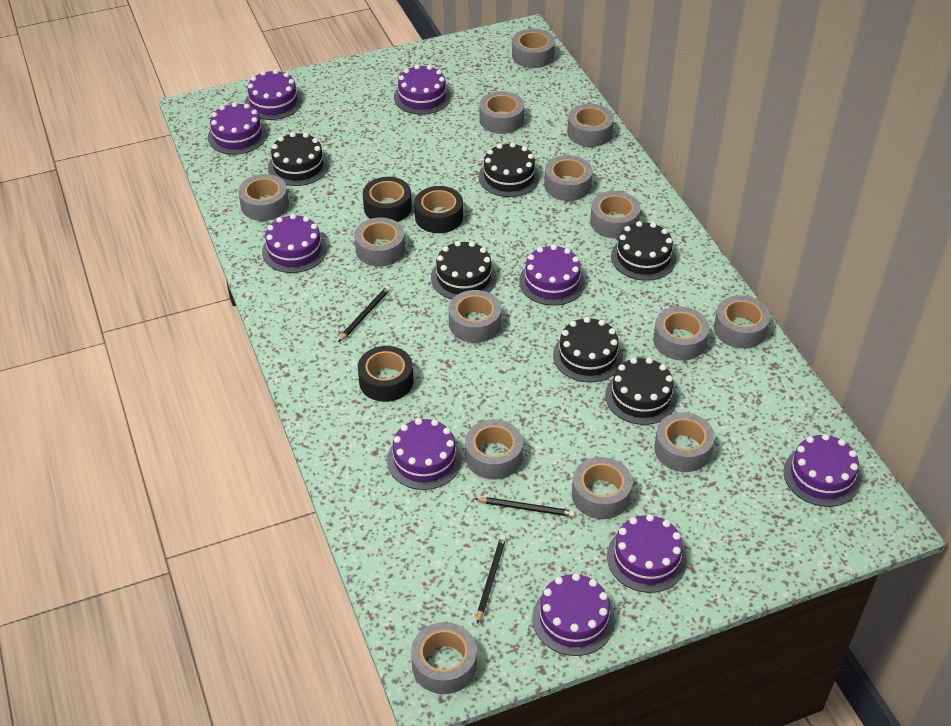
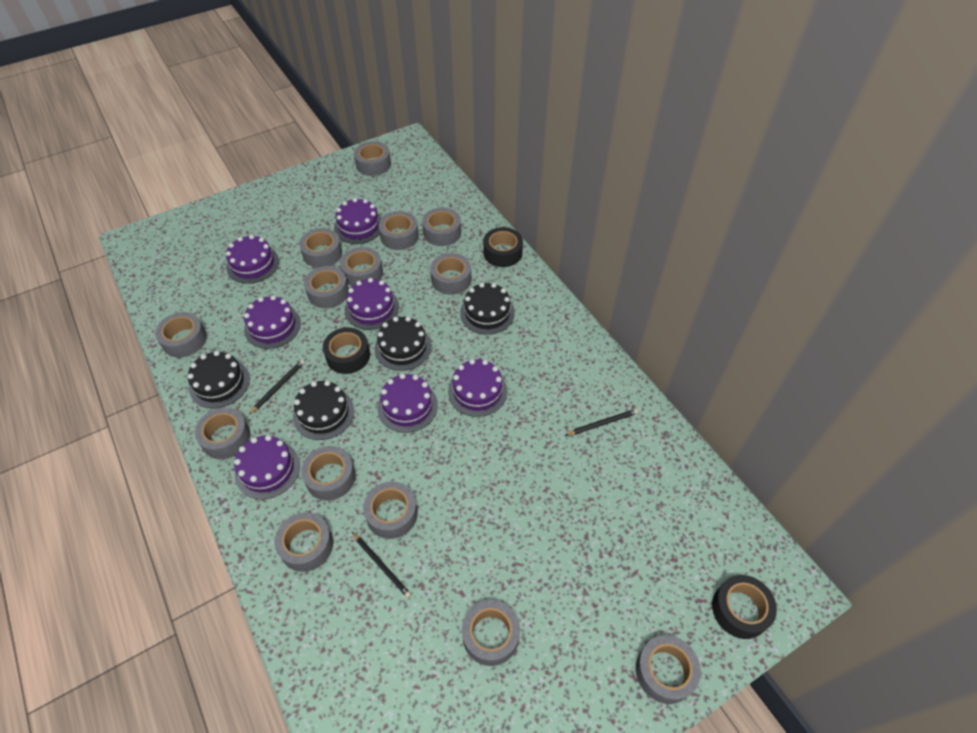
black cake: 6 -> 4
purple cake: 9 -> 7

